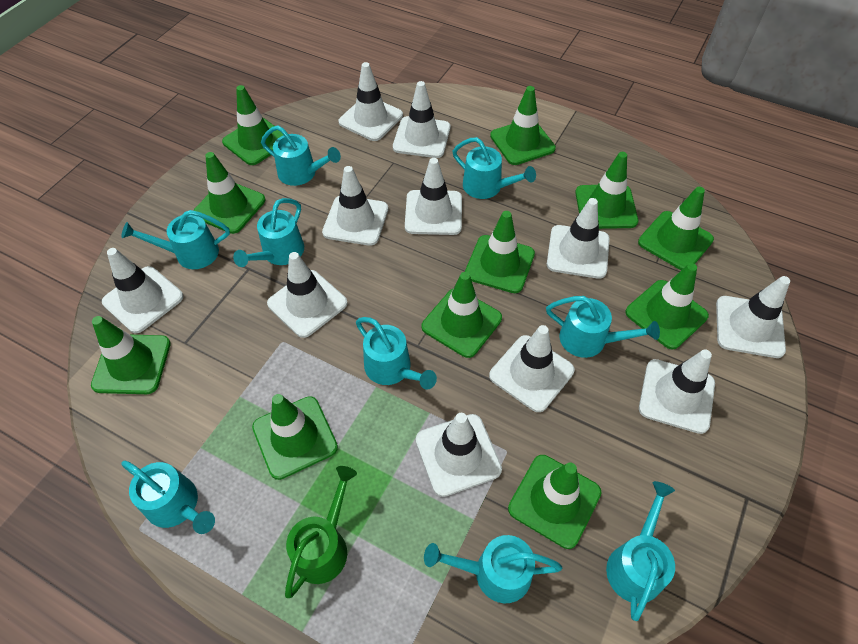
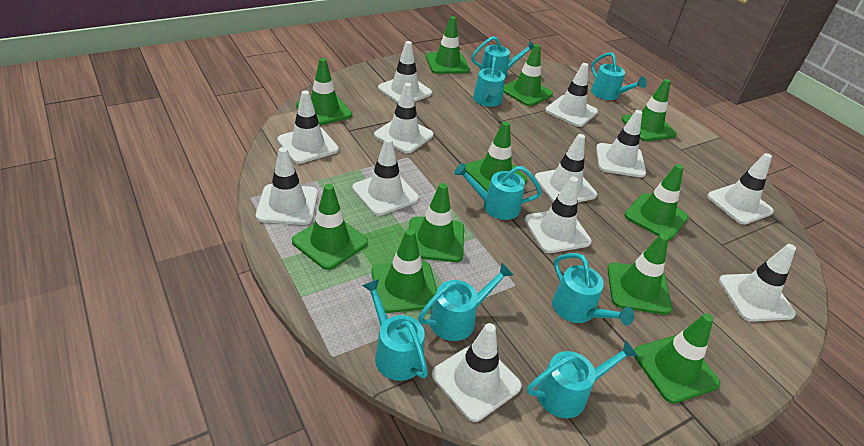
green watering can: 1 -> 0
turquoise watering can: 9 -> 8
white traffic cone: 11 -> 12

